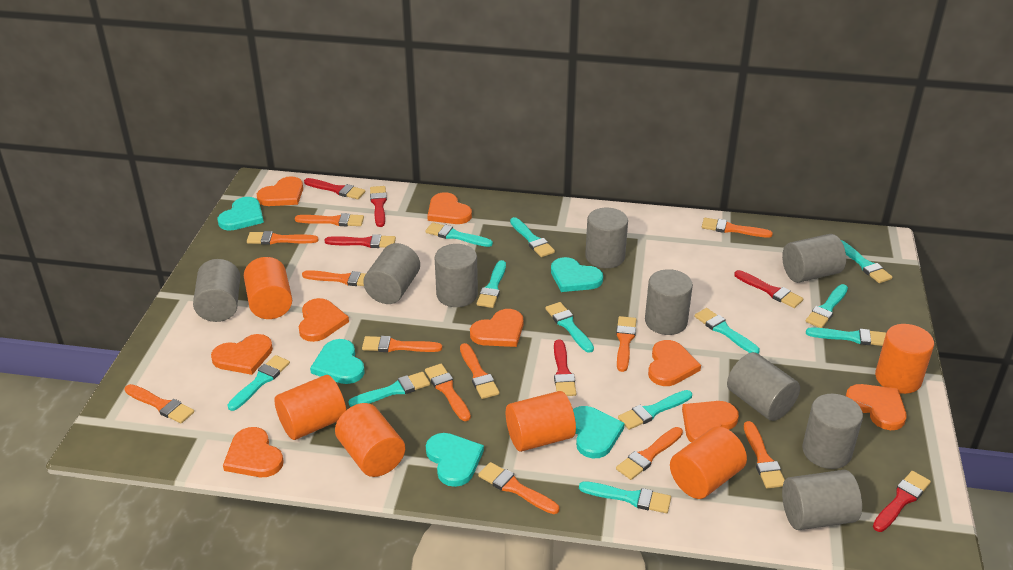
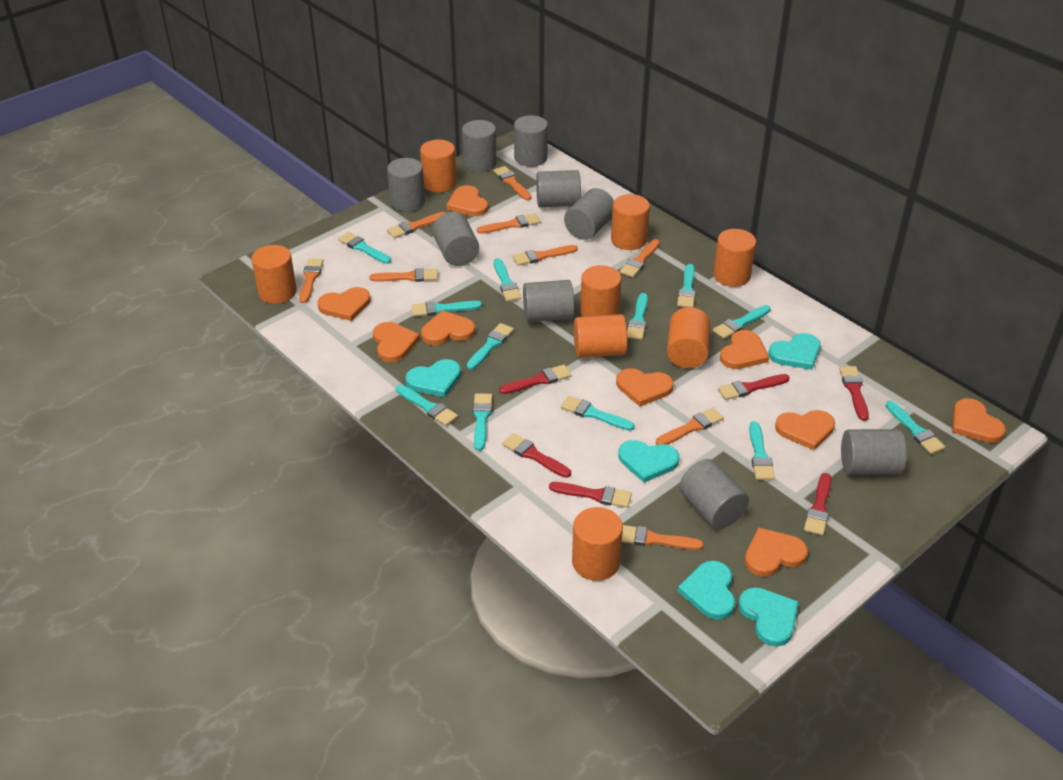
orange brush: 12 -> 9
orange cylinder: 6 -> 8

